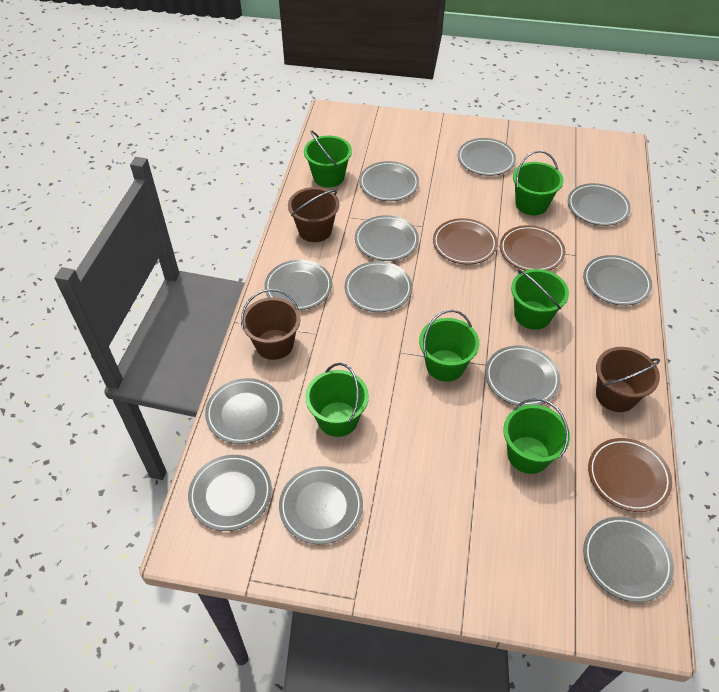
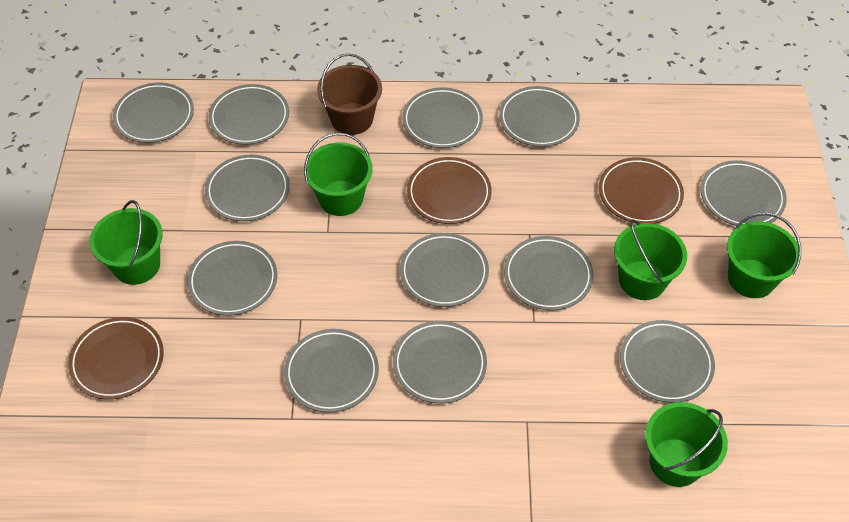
brown bucket: 3 -> 1
green bucket: 6 -> 5

